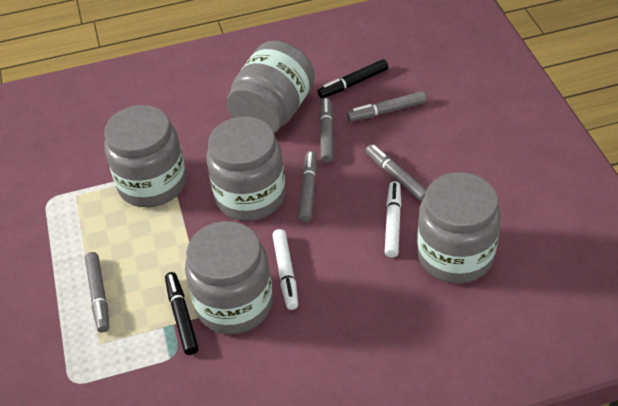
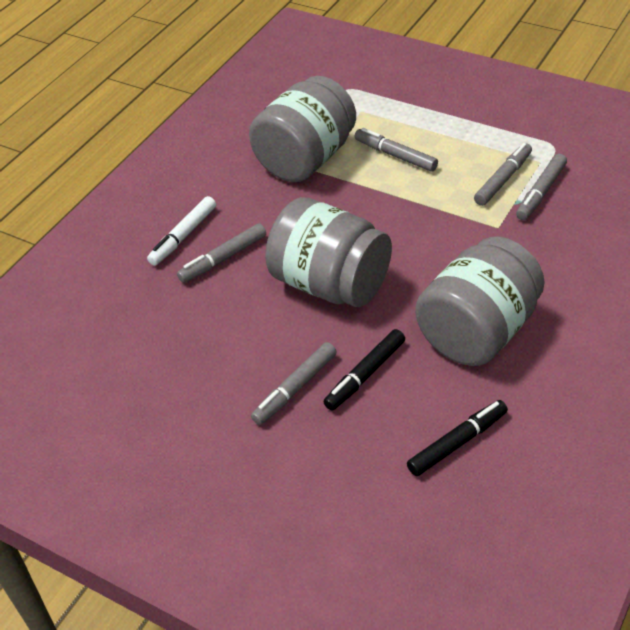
grey jar: 5 -> 3
white marker: 2 -> 1

